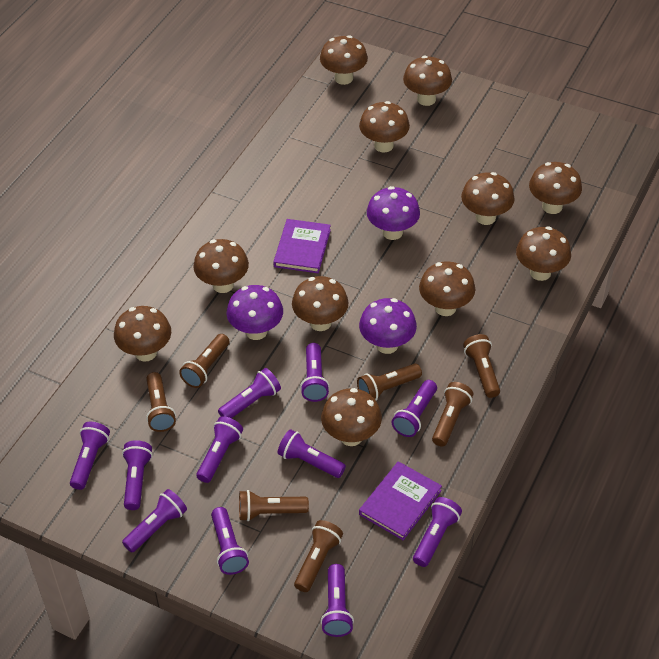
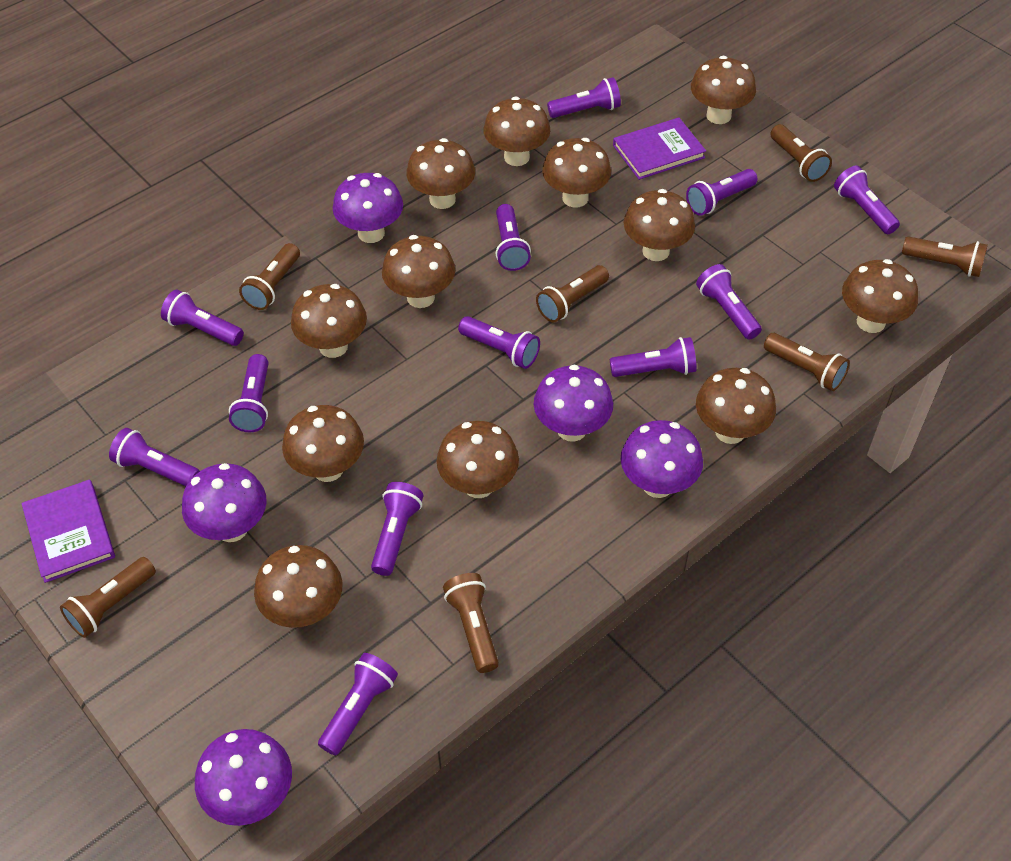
brown mushroom: 11 -> 12
purple flashlight: 11 -> 12
purple mushroom: 3 -> 5

